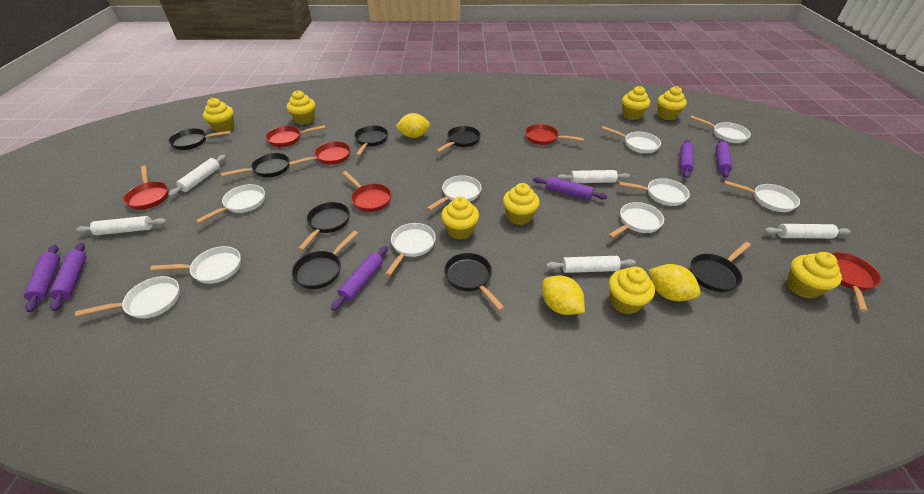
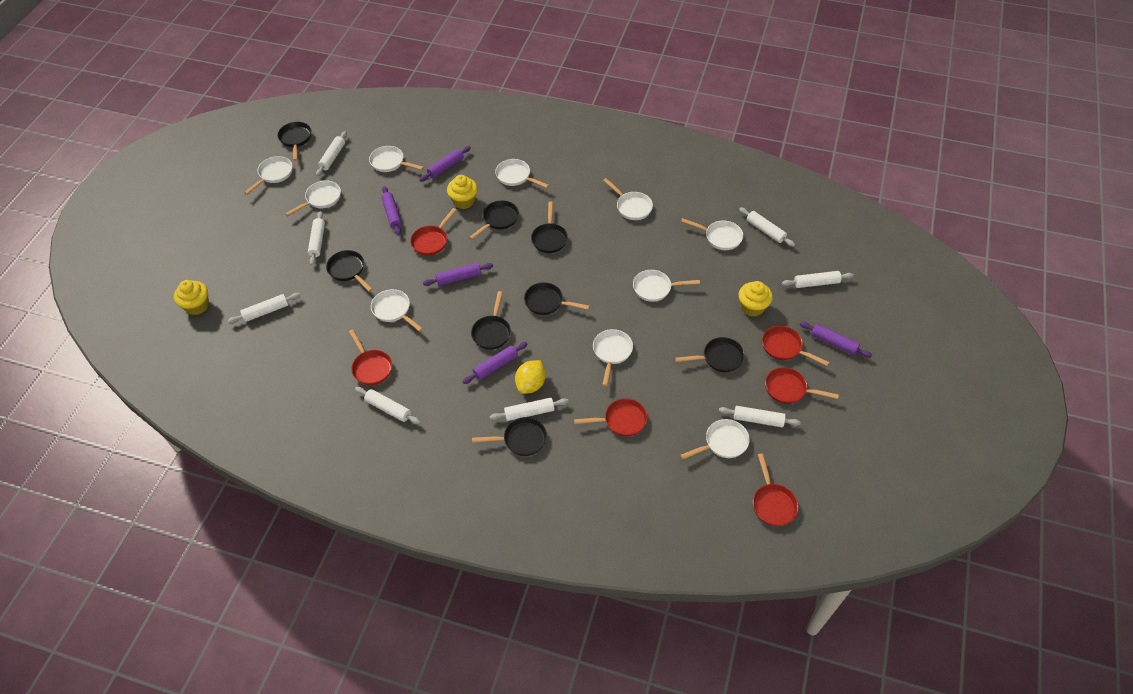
purple rolling pin: 6 -> 5
white rolling pin: 5 -> 8
yellow cupcake: 8 -> 3
yellow lemon: 3 -> 1

